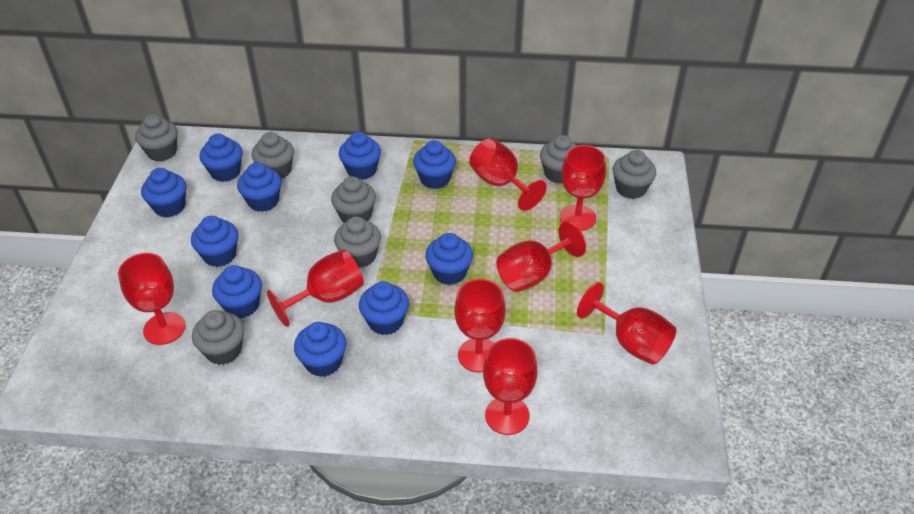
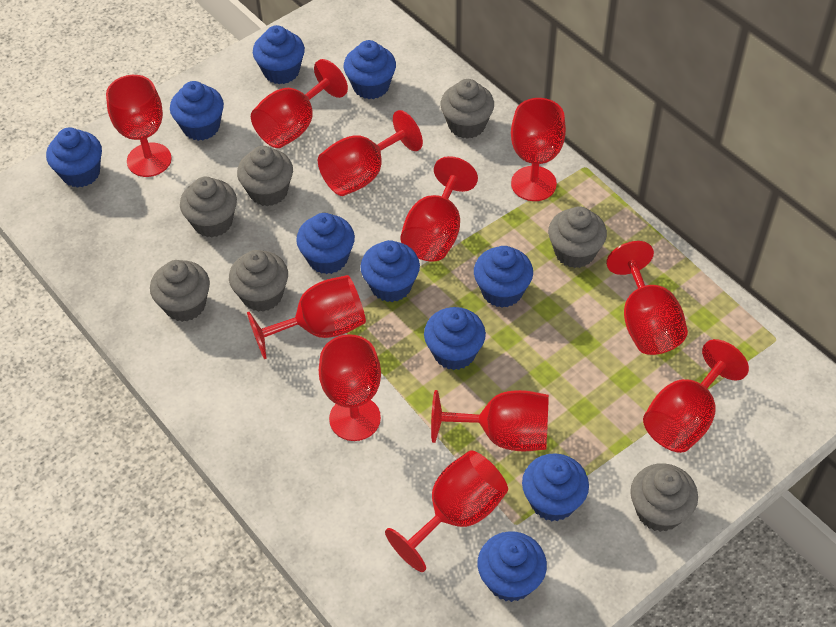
red goblet: 8 -> 11

